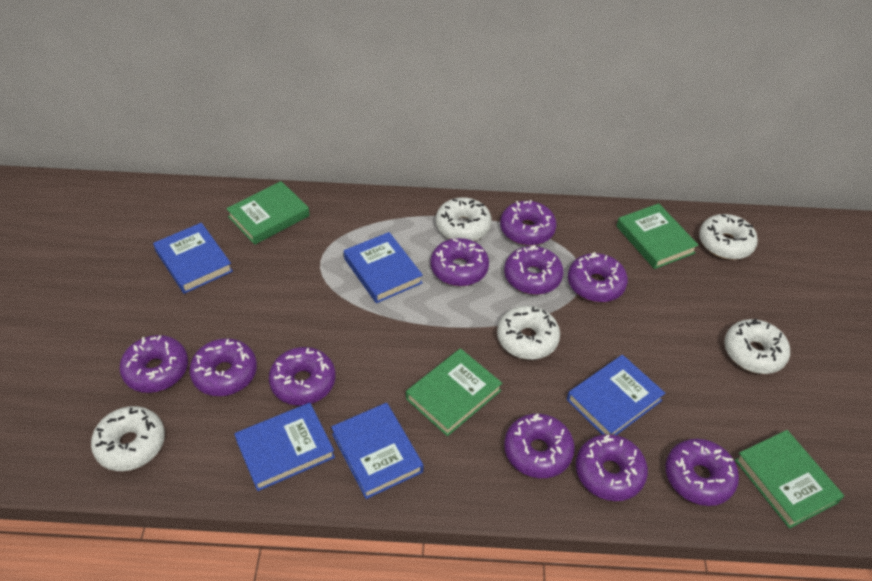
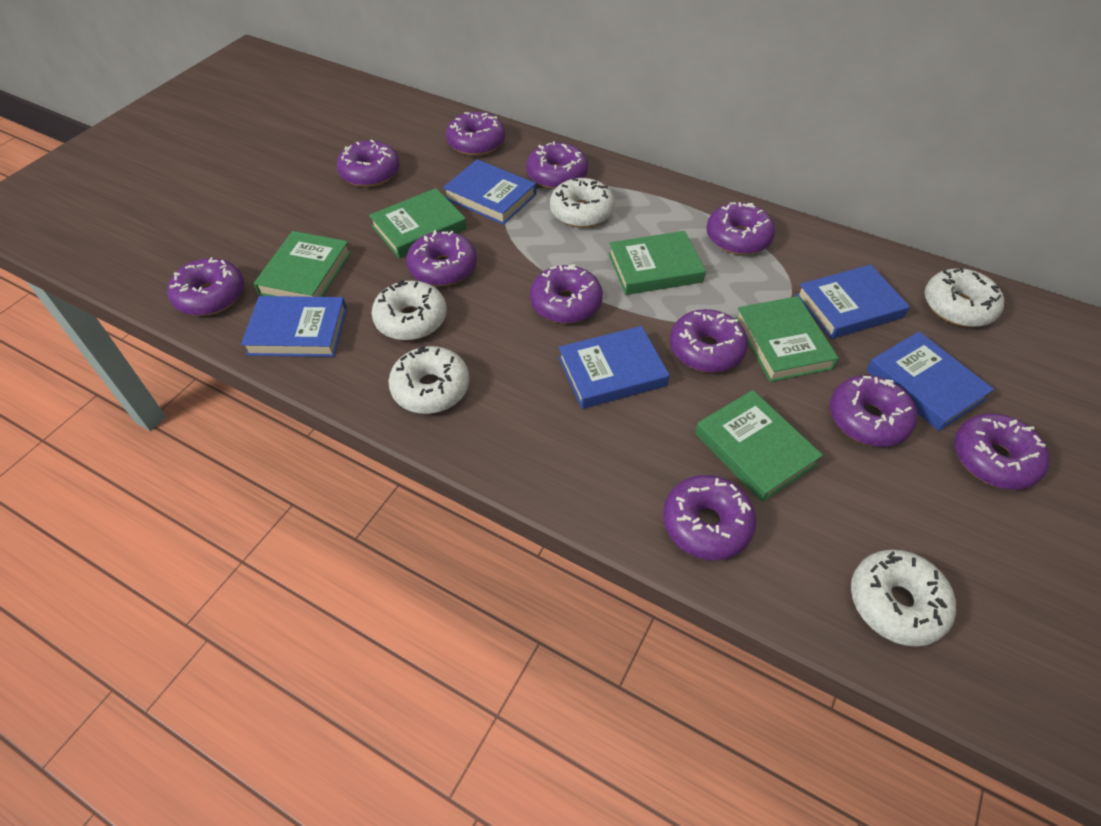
green book: 4 -> 5
purple donut: 10 -> 11

